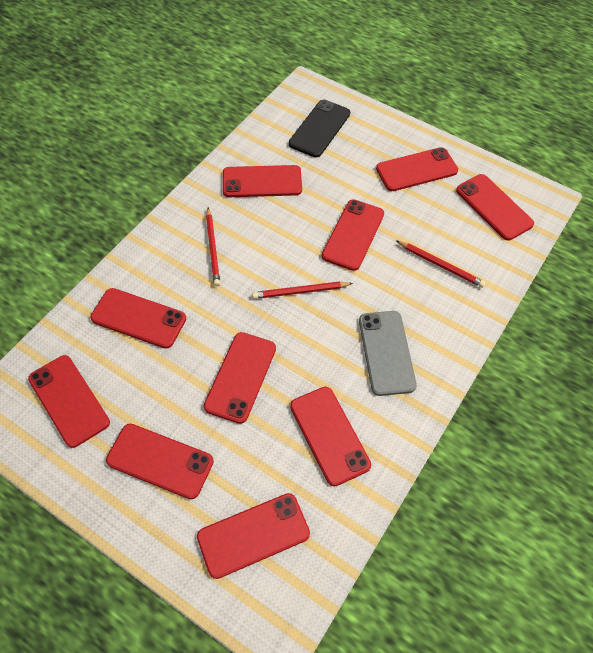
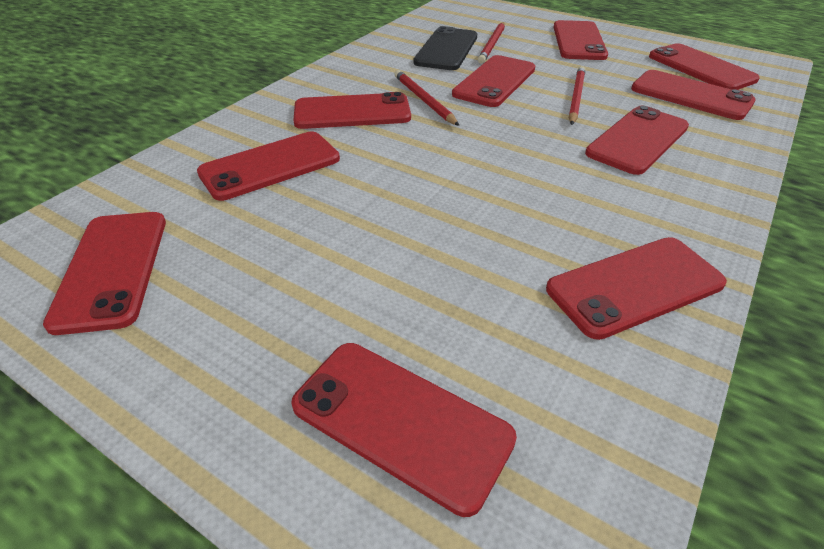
grey phone: 1 -> 0

